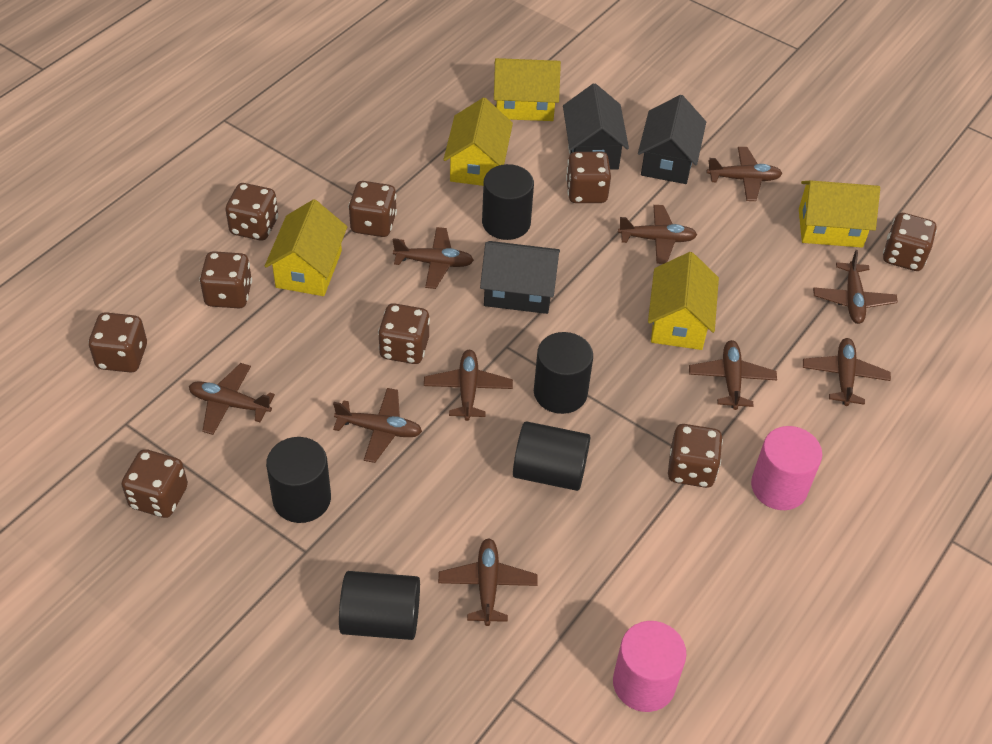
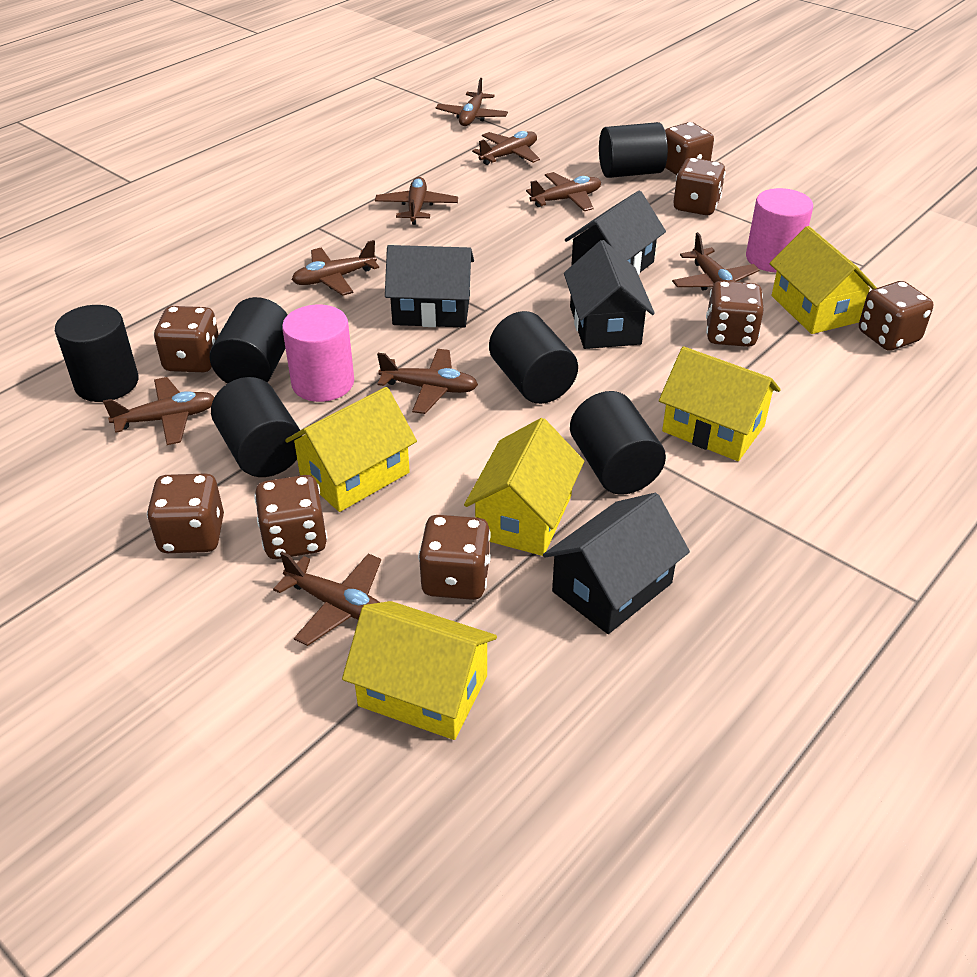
black cylinder: 5 -> 6
black house: 3 -> 4
brown dice: 9 -> 8
brown plane: 10 -> 9

